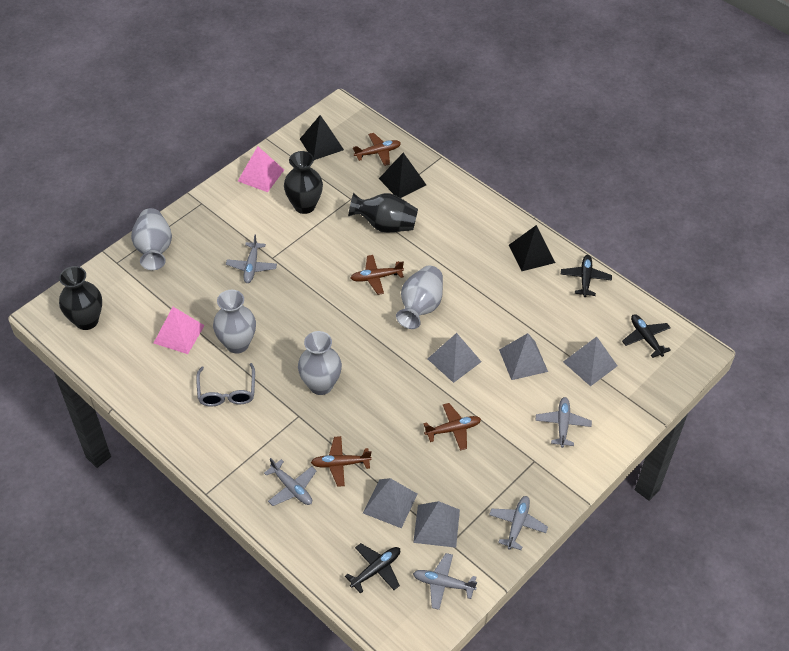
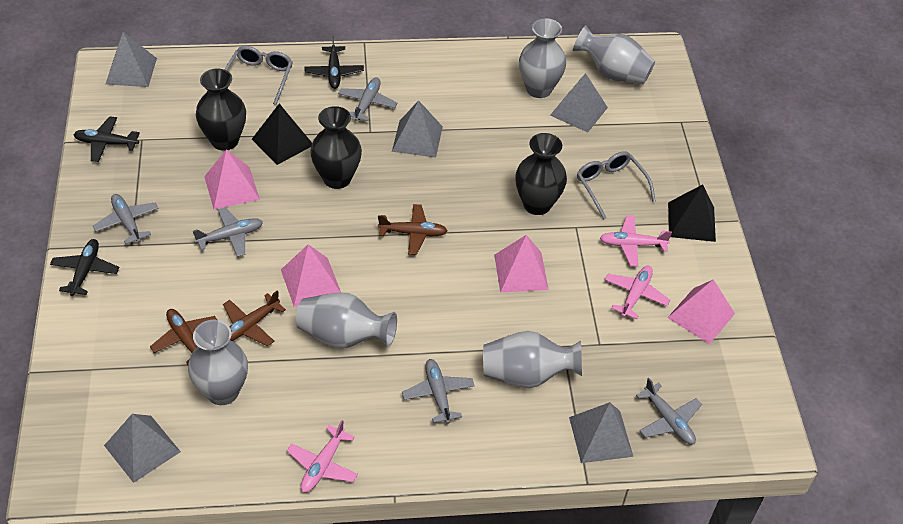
black pyramid: 3 -> 2
brown plane: 4 -> 3
grey glasses: 1 -> 2
grey vase: 4 -> 5
pink plane: 0 -> 3
pink pyramid: 2 -> 4

